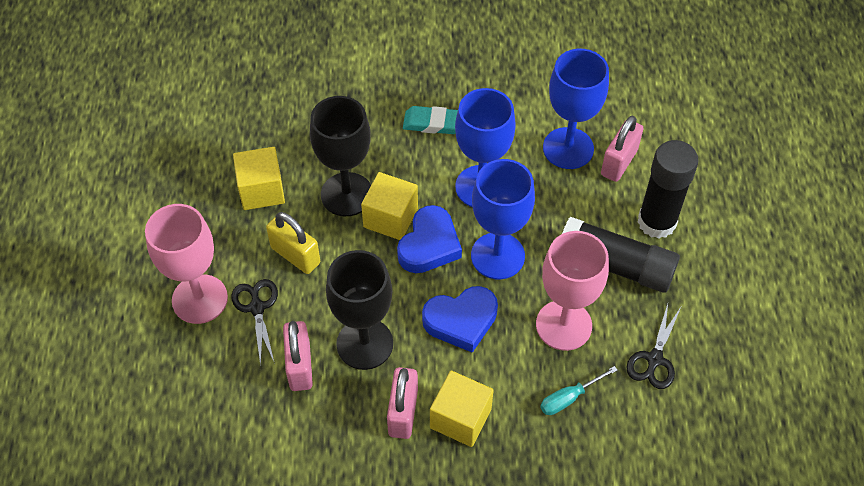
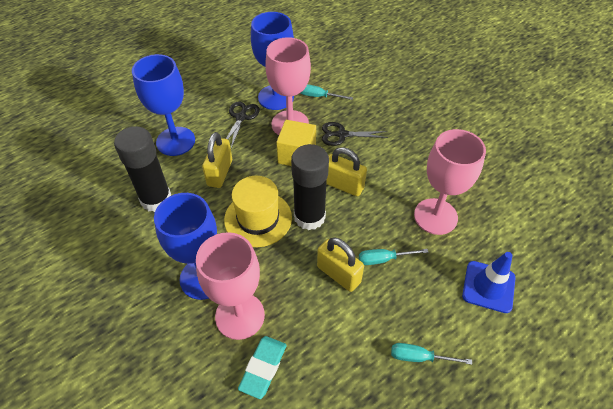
black goblet: 2 -> 0
blue heart: 2 -> 0
blue traffic cone: 0 -> 1
pink goblet: 2 -> 3
pink padlock: 3 -> 0
turquoise screwdriver: 1 -> 3
yellow cube: 3 -> 1
yellow hat: 0 -> 1
yellow padlock: 1 -> 3

